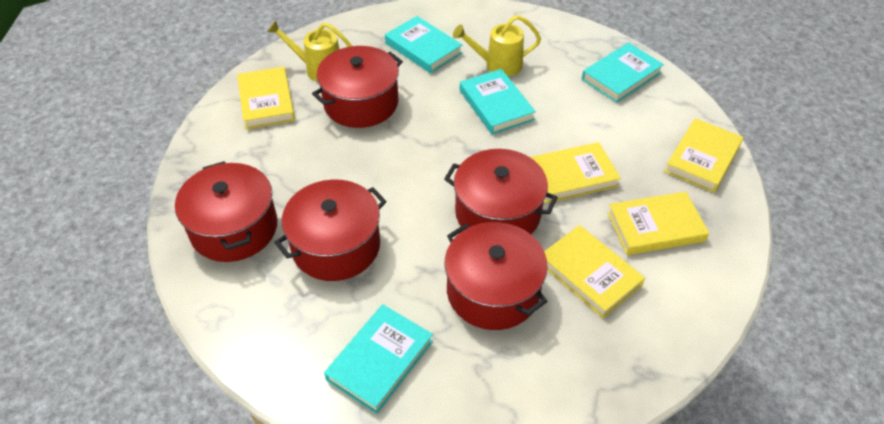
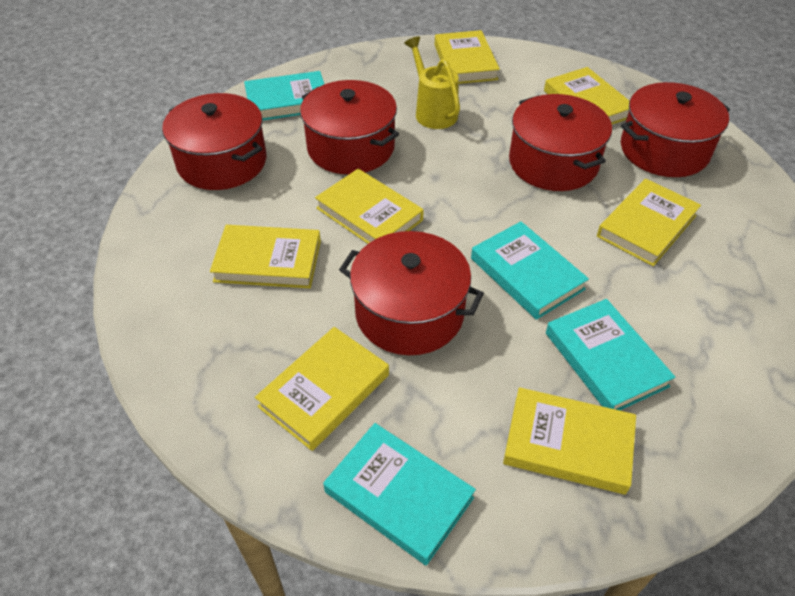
yellow book: 5 -> 7
yellow watering can: 2 -> 1

